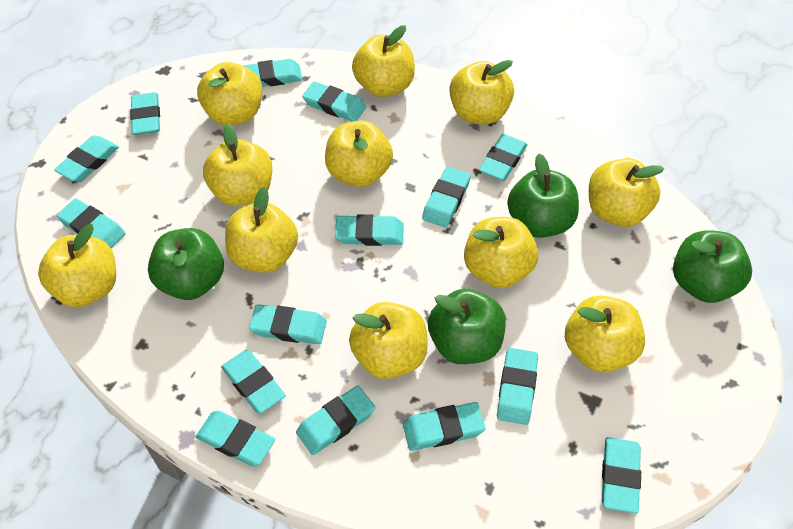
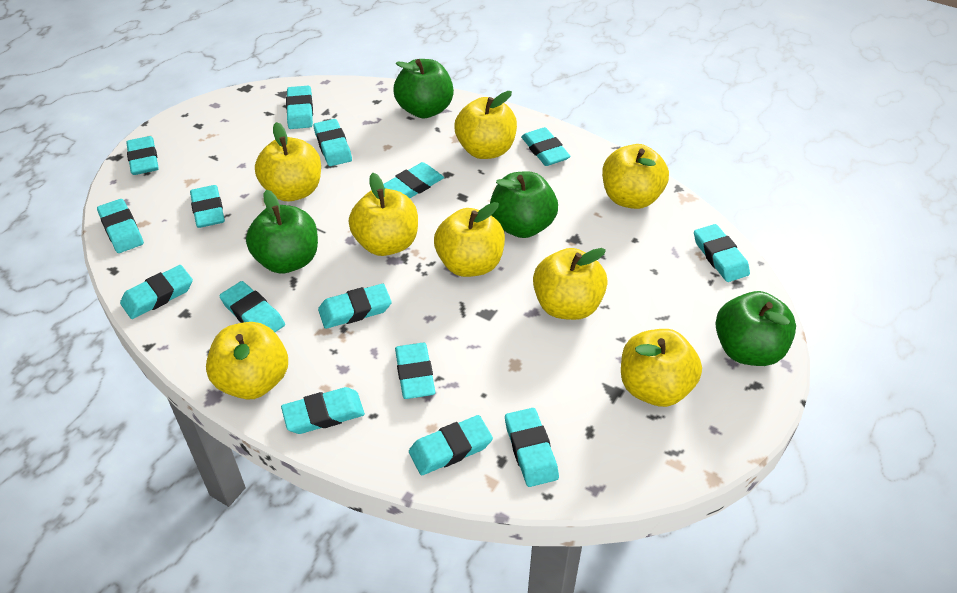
yellow apple: 11 -> 8

